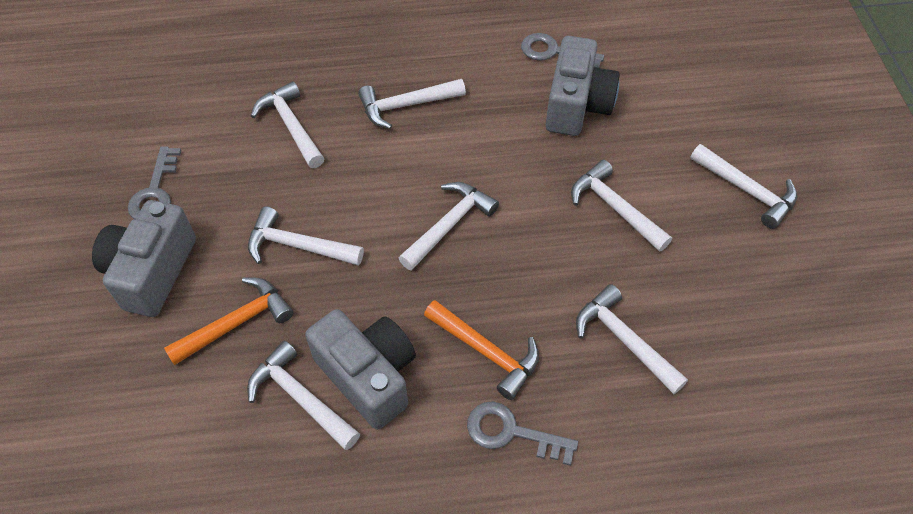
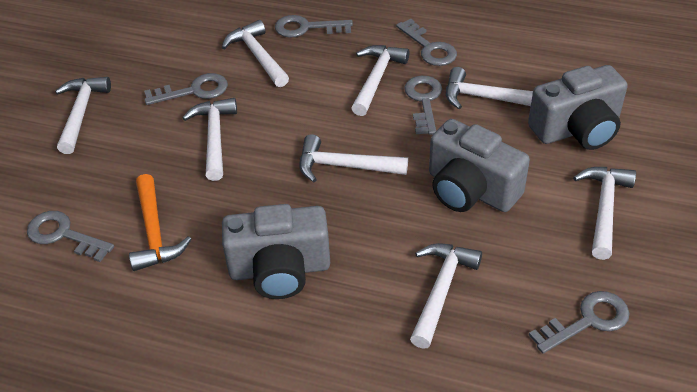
grey key: 3 -> 6
orange hammer: 2 -> 1

